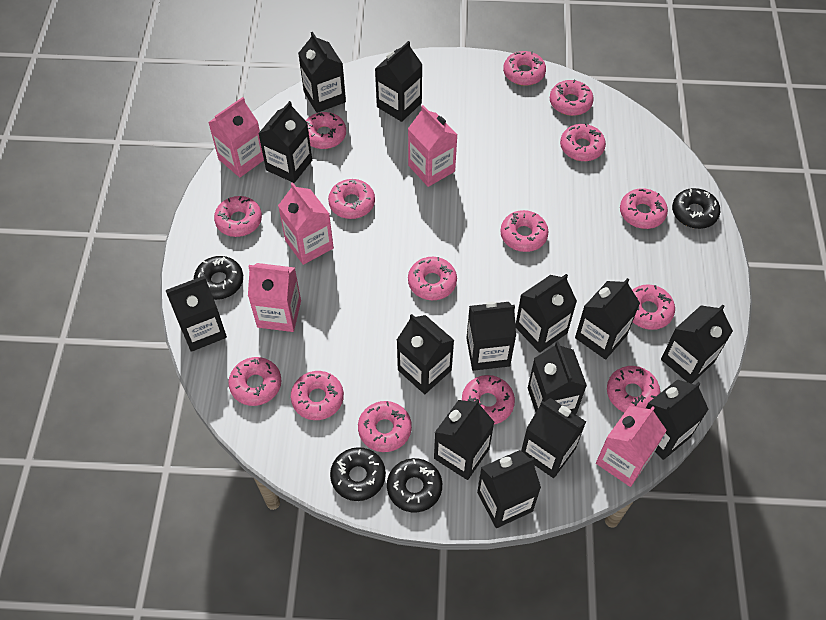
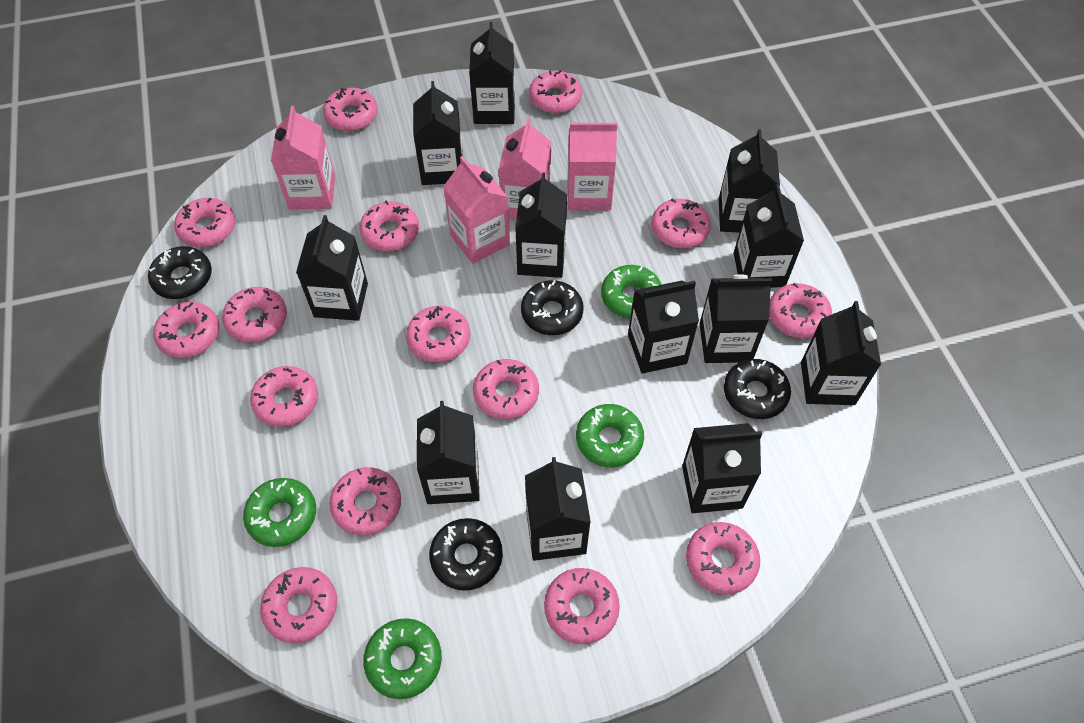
black carton: 14 -> 12
green donut: 0 -> 4
pink carton: 5 -> 4

